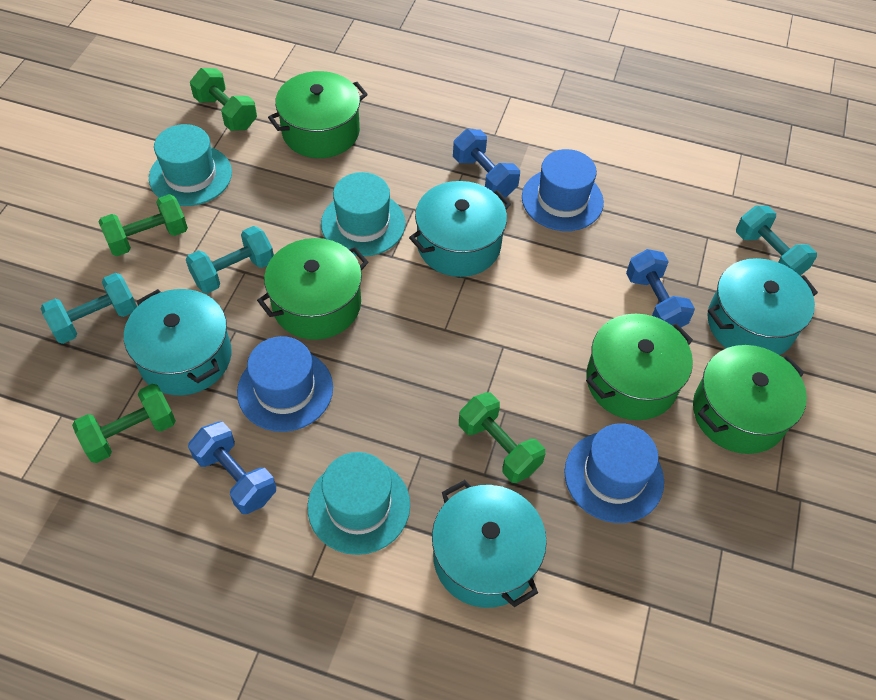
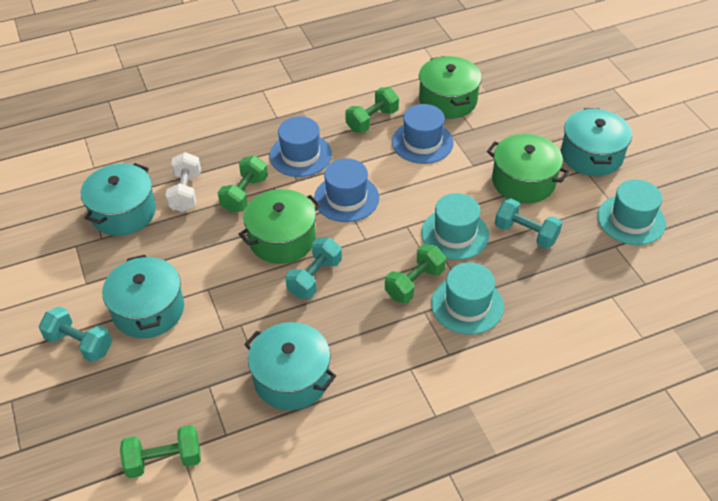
blue dumbbell: 3 -> 0
green pot: 4 -> 3
white dumbbell: 0 -> 1

